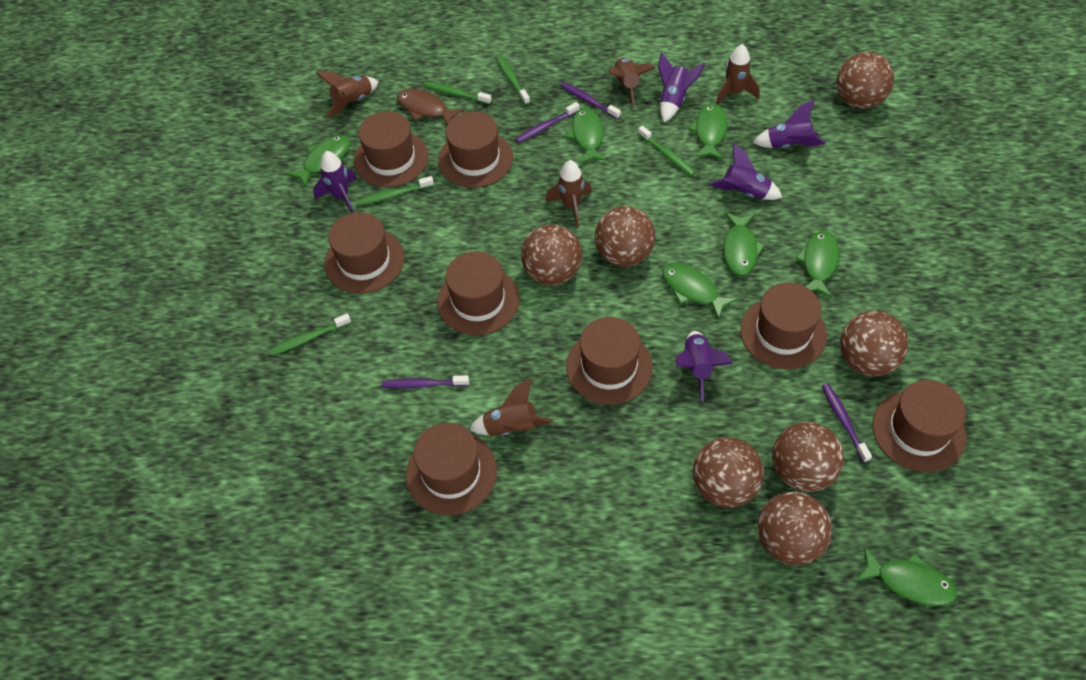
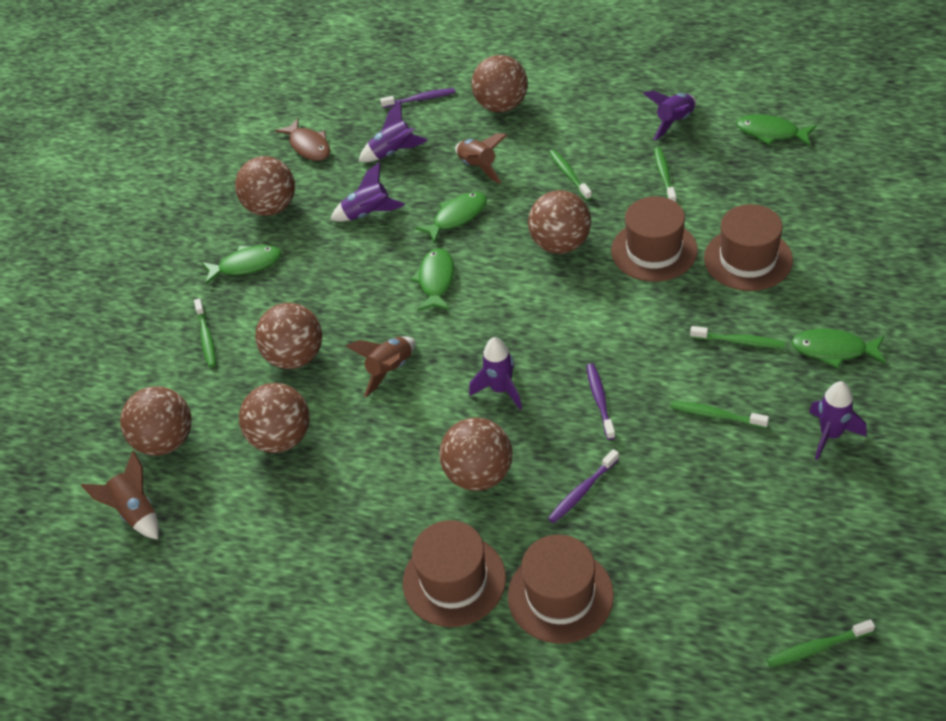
brown hat: 8 -> 4
brown rocket: 5 -> 3
green fish: 7 -> 5
green toothbrush: 5 -> 6
purple toothbrush: 4 -> 3

